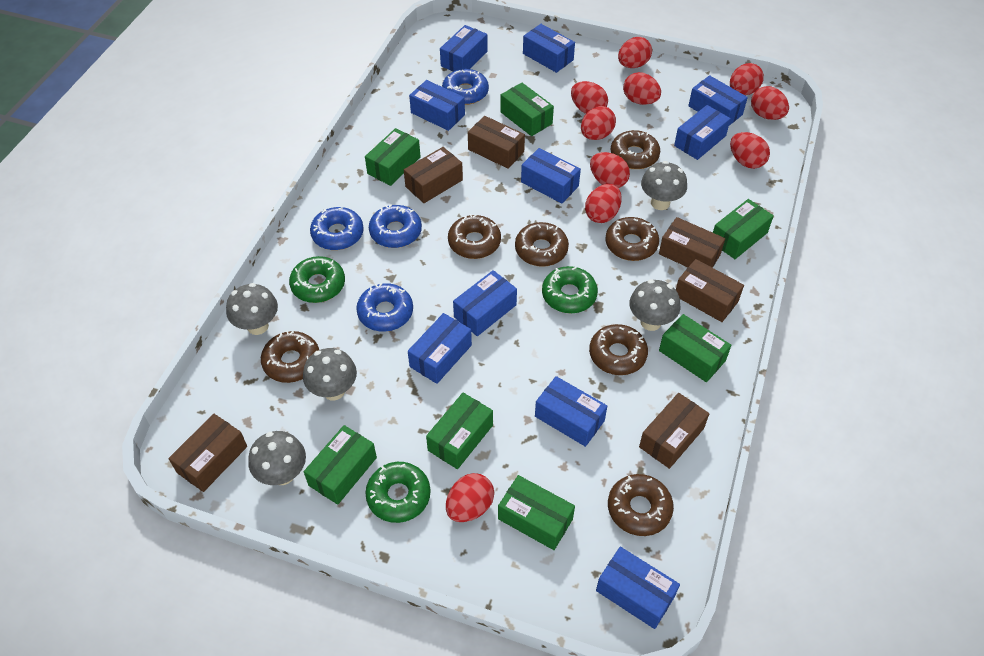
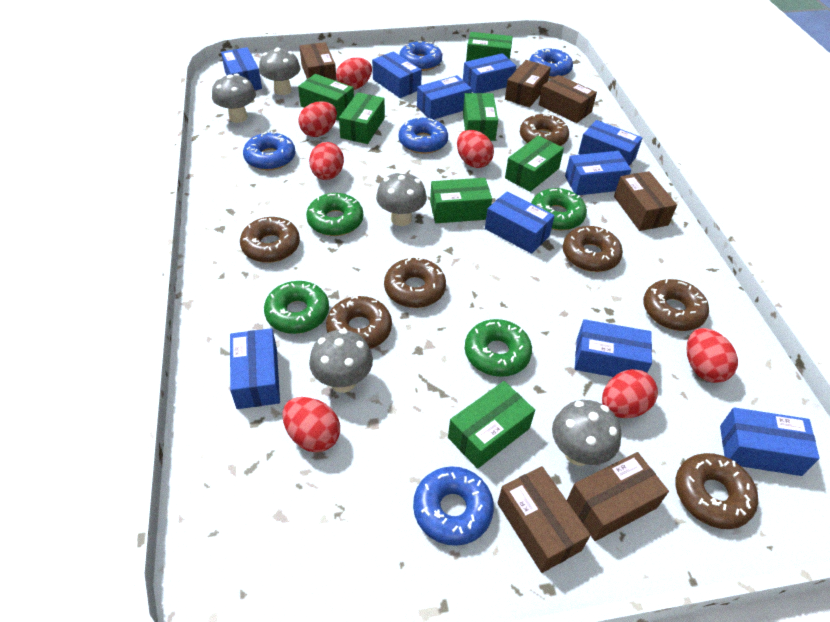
blue donut: 4 -> 5
green donut: 3 -> 4
red egg: 10 -> 7

